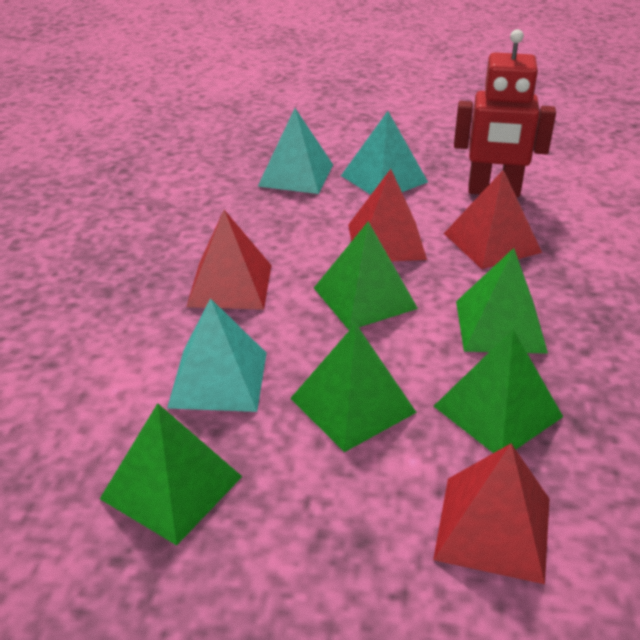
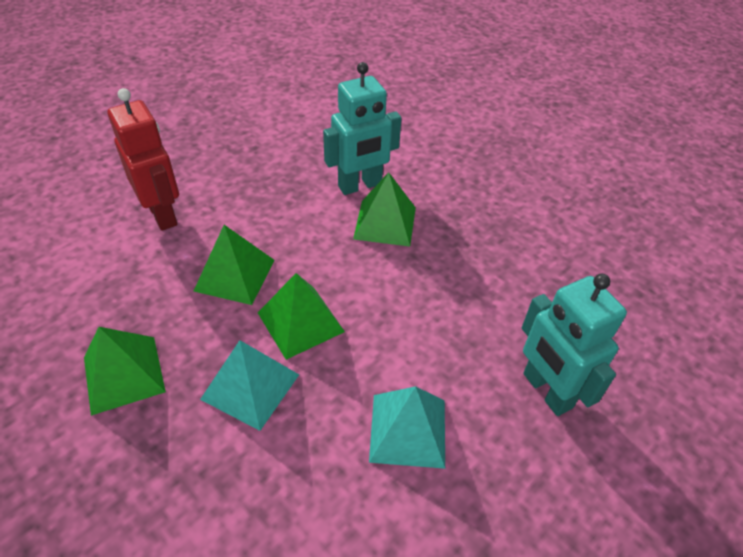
green pyramid: 5 -> 4
red pyramid: 4 -> 0
turquoise pyramid: 3 -> 2
turquoise robot: 0 -> 2

